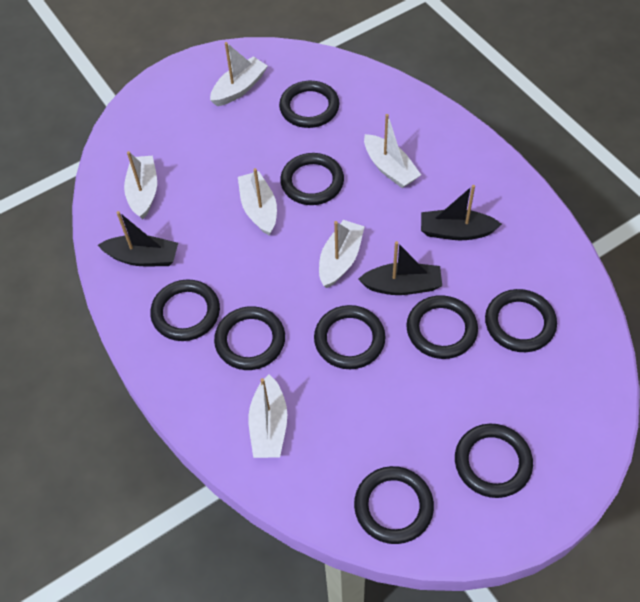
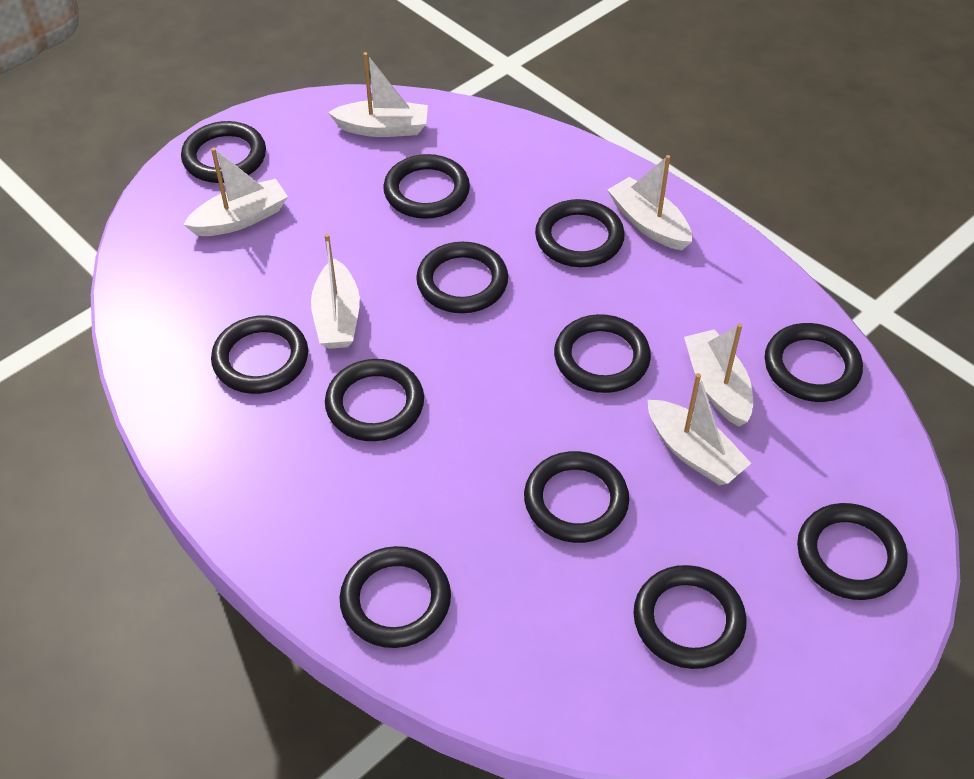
black boat: 3 -> 0
black ring: 9 -> 12

